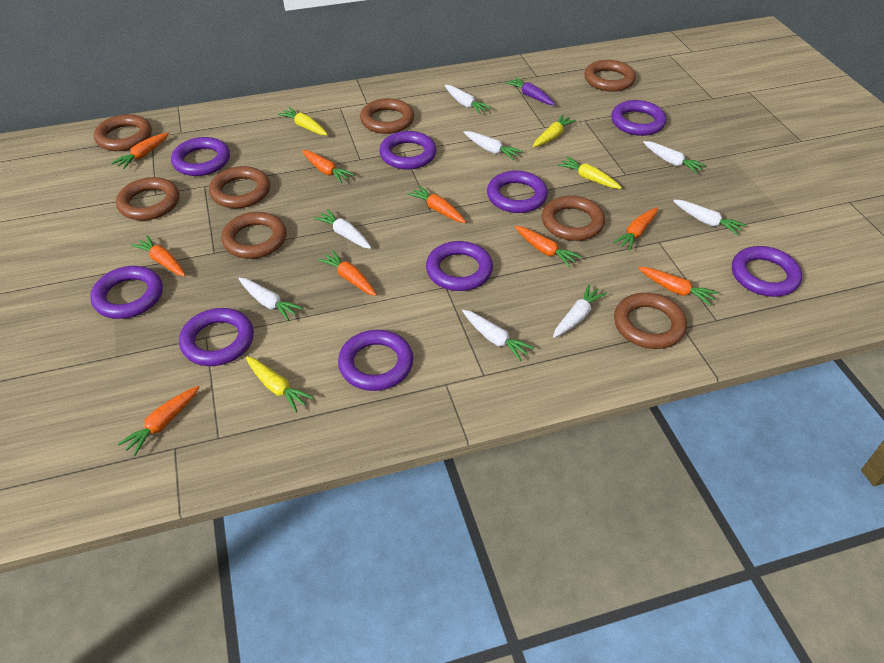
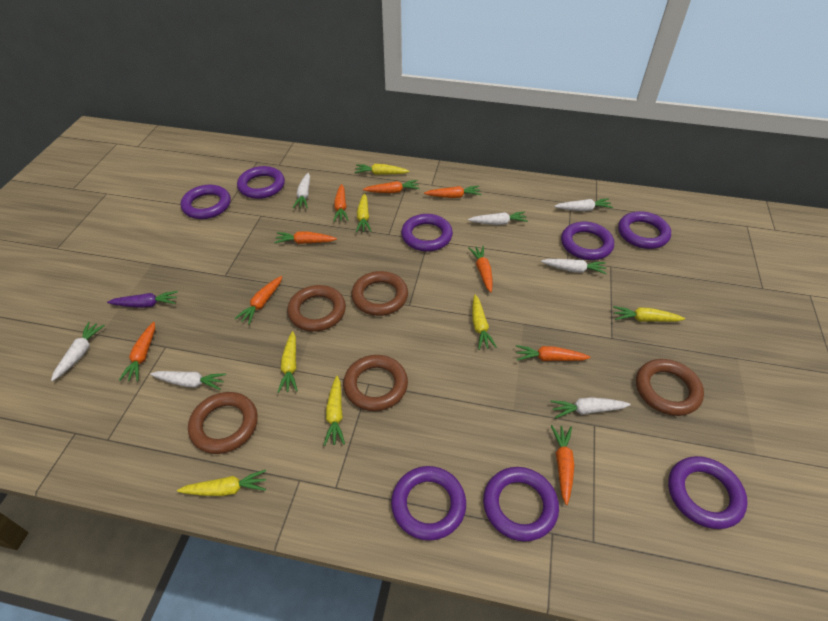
brown ring: 8 -> 5
purple ring: 9 -> 8
white carrot: 8 -> 7
yellow carrot: 4 -> 7

